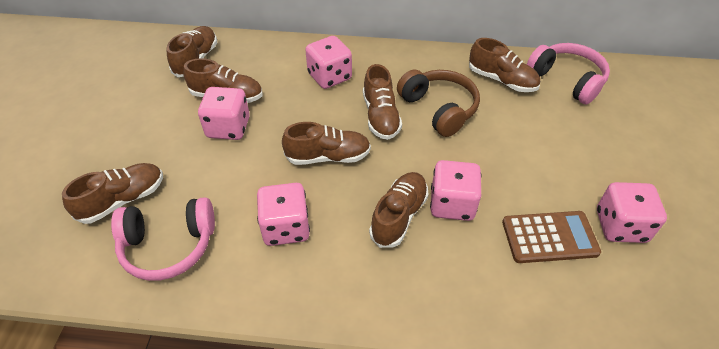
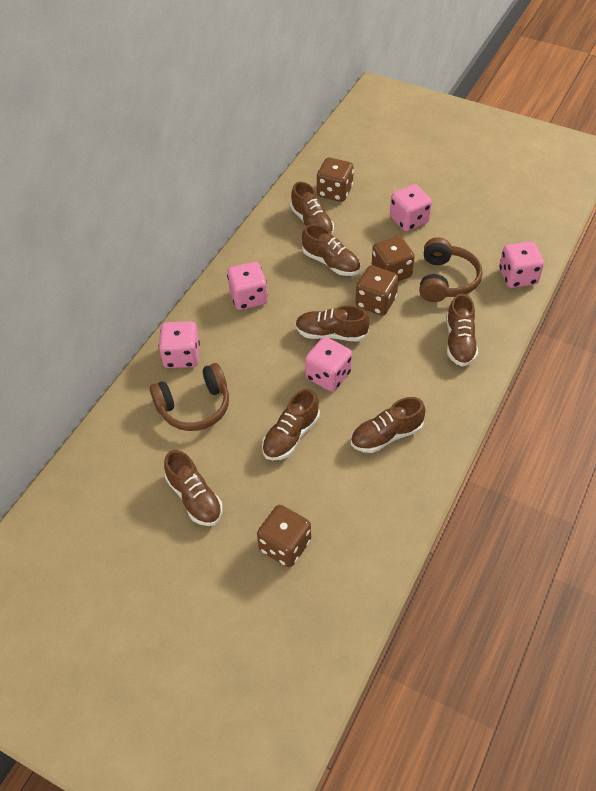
brown calculator: 1 -> 0
brown dice: 0 -> 4
brown headphones: 1 -> 2
pink headphones: 2 -> 0

